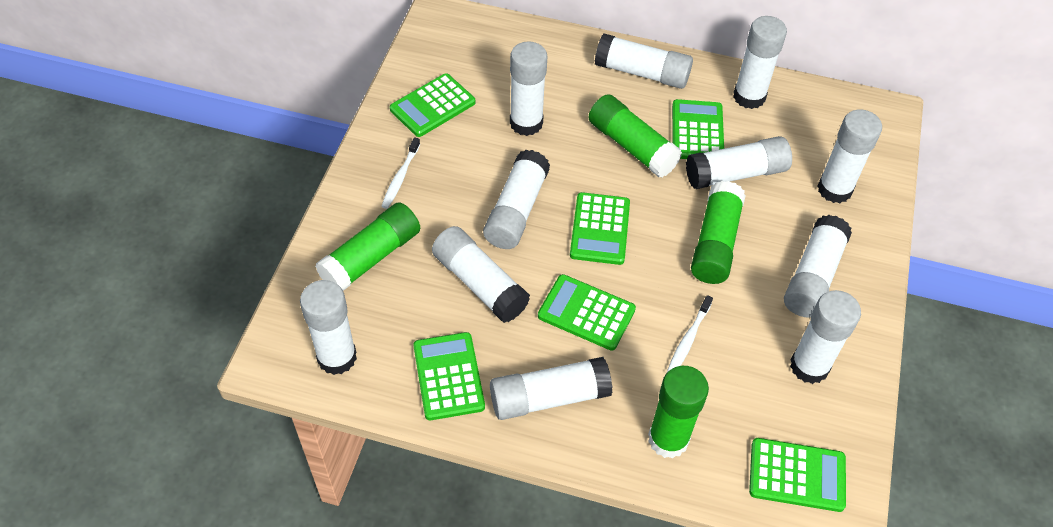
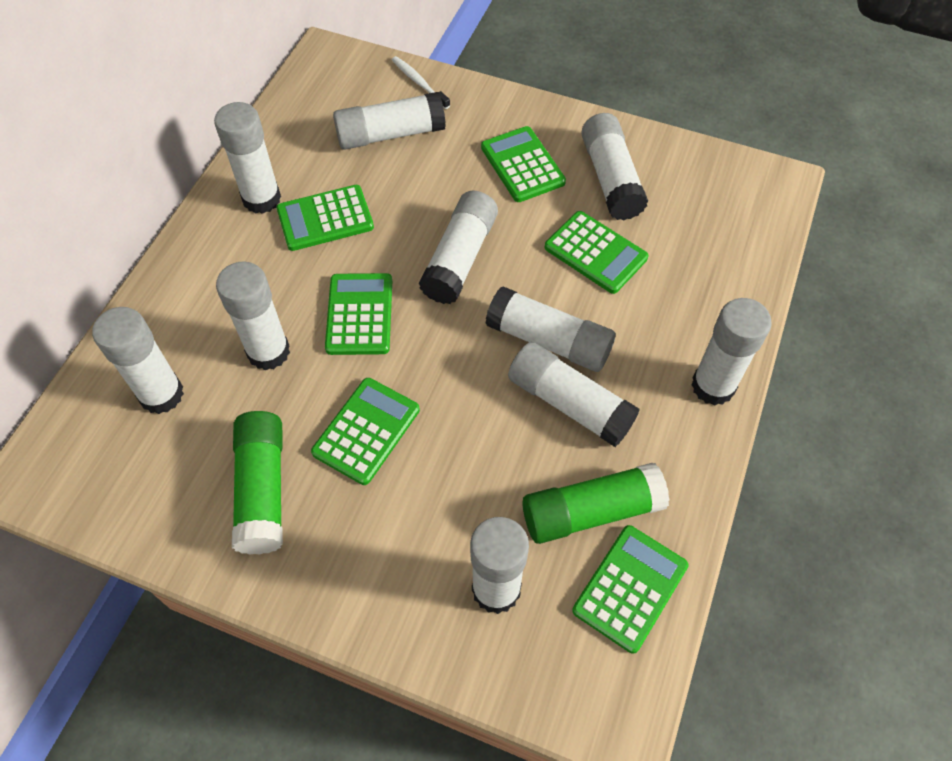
green glue stick: 4 -> 2
white glue stick: 11 -> 10
white toothbrush: 2 -> 1

